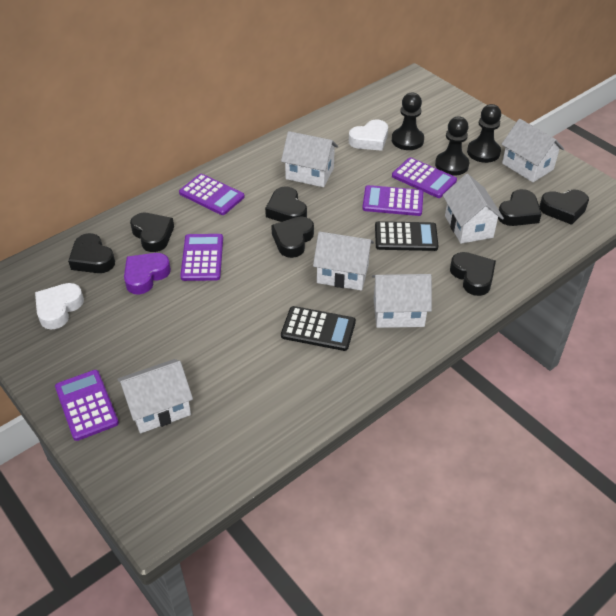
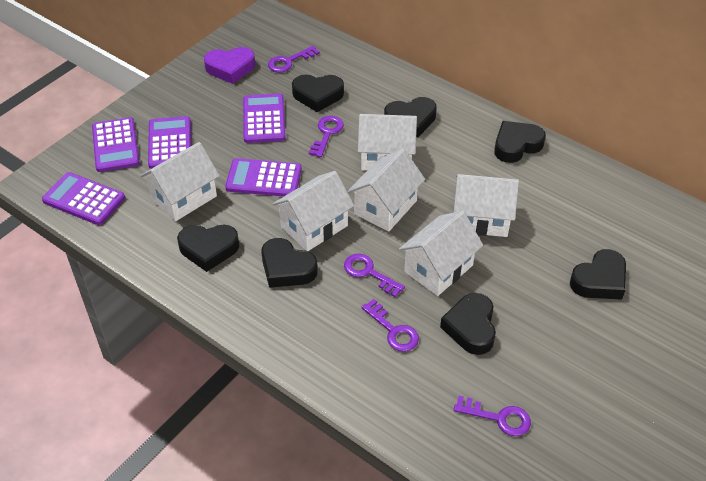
black calculator: 2 -> 0
black pawn: 3 -> 0
purple key: 0 -> 5
white heart: 2 -> 0

